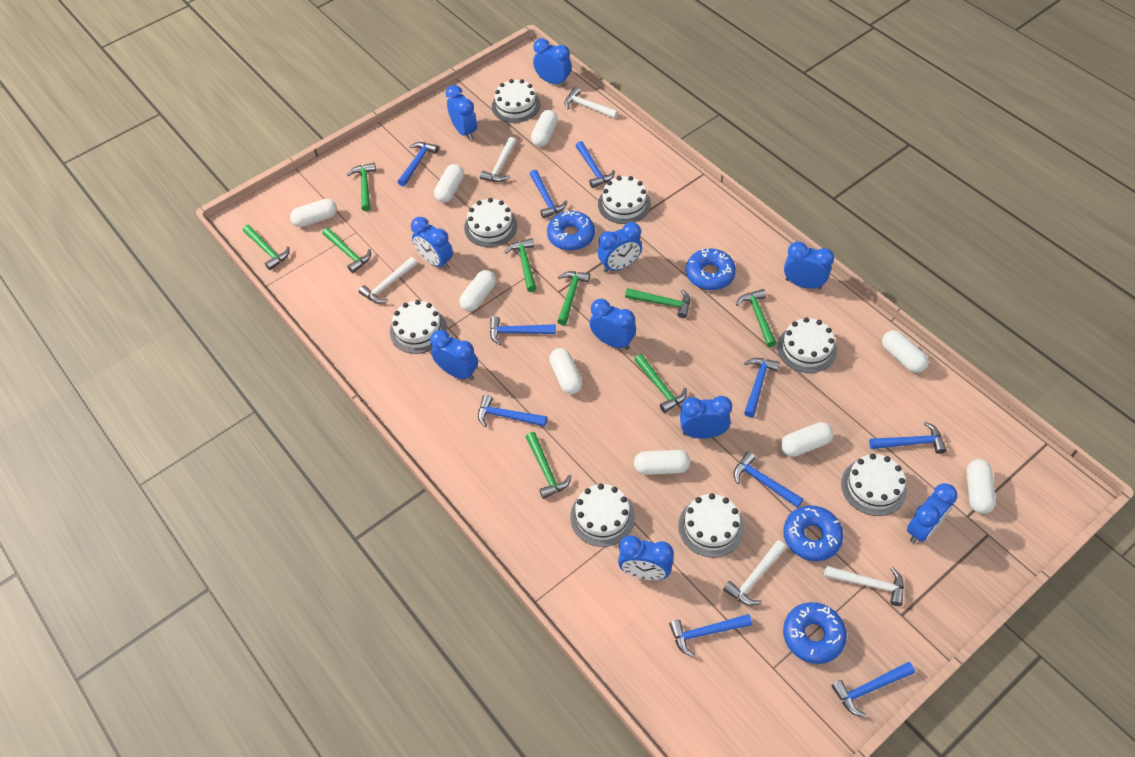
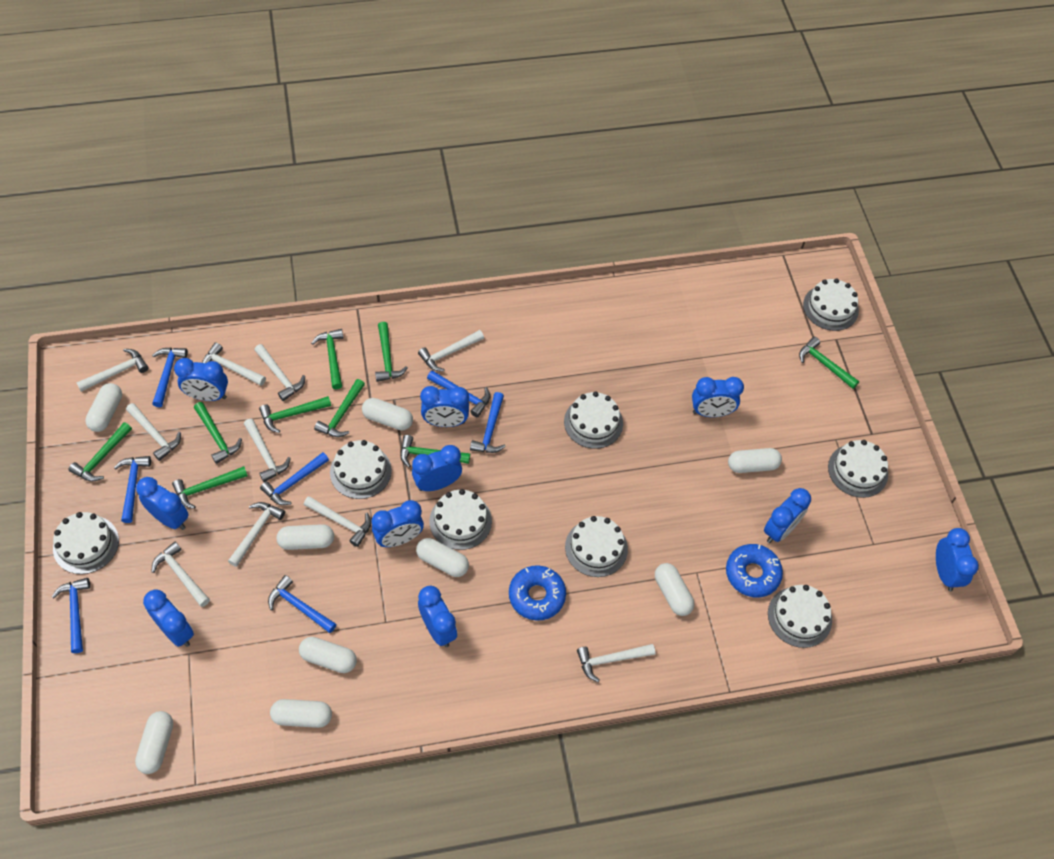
blue donut: 4 -> 2
blue hammer: 10 -> 7
white hammer: 5 -> 10

